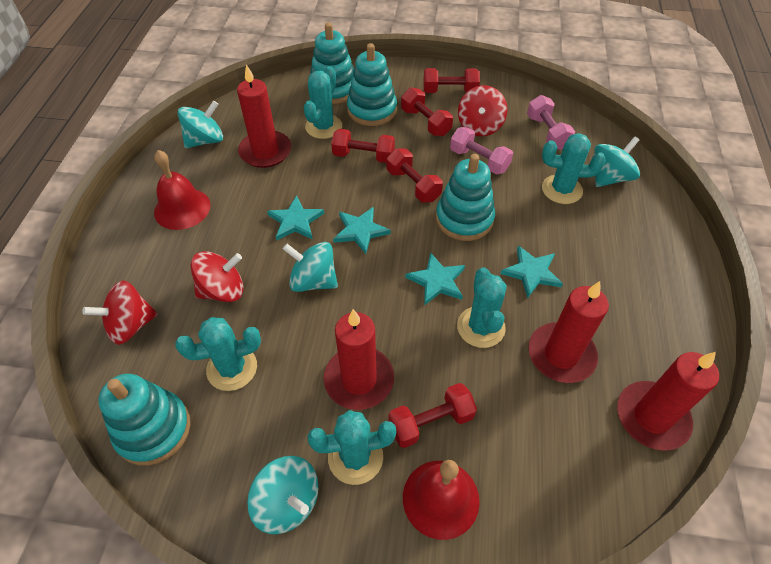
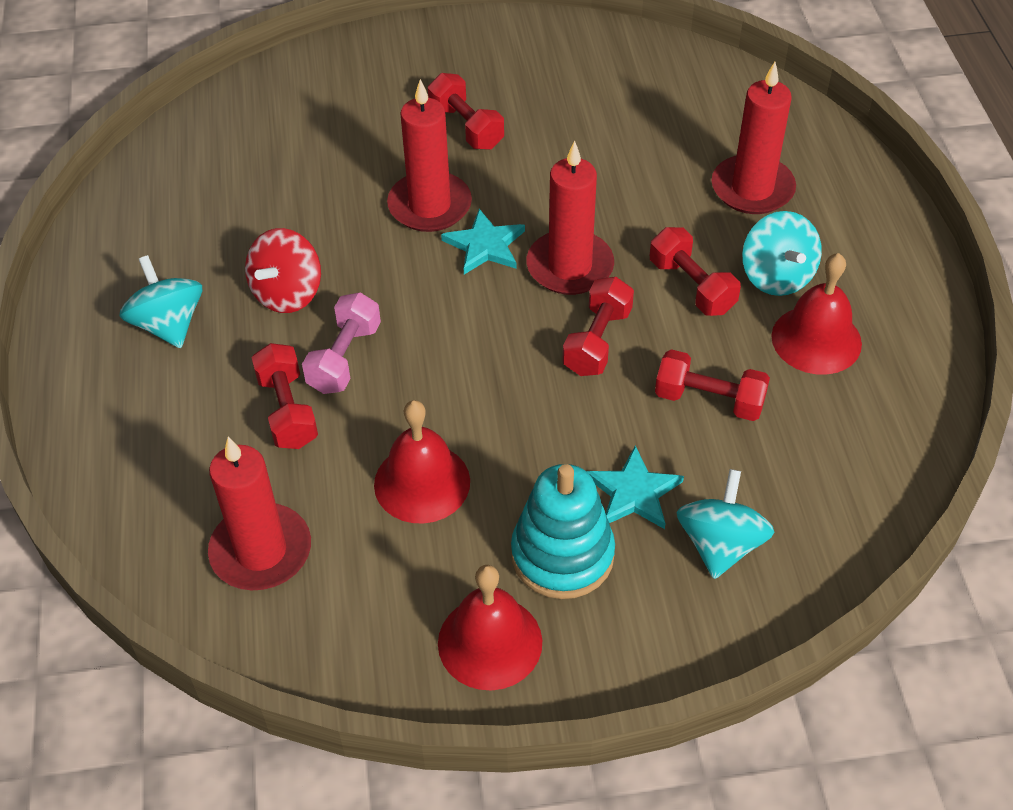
pink dumbbell: 2 -> 1
red bell: 2 -> 3
red spinning top: 3 -> 1
turquoise cactus: 5 -> 0
turquoise spinning top: 4 -> 3
turquoise stacking toy: 4 -> 1
turquoise star: 4 -> 2

